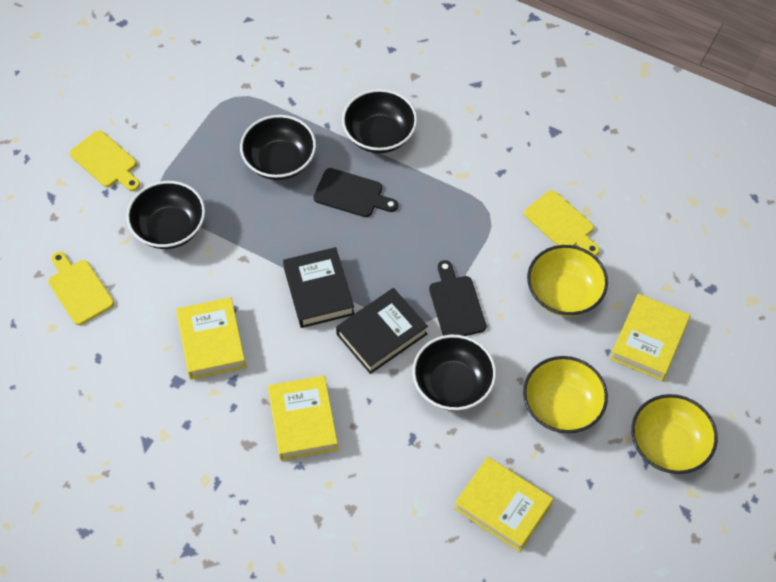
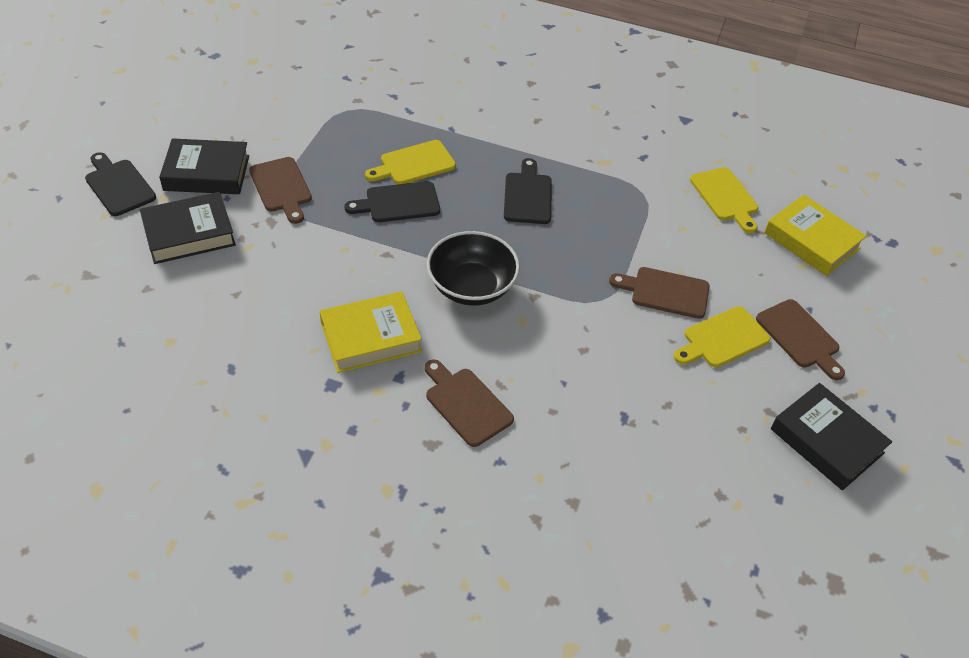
black book: 2 -> 3
black bowl: 4 -> 1
black cutting board: 2 -> 3
brown cutting board: 0 -> 4
yellow book: 4 -> 2
yellow bowl: 3 -> 0

